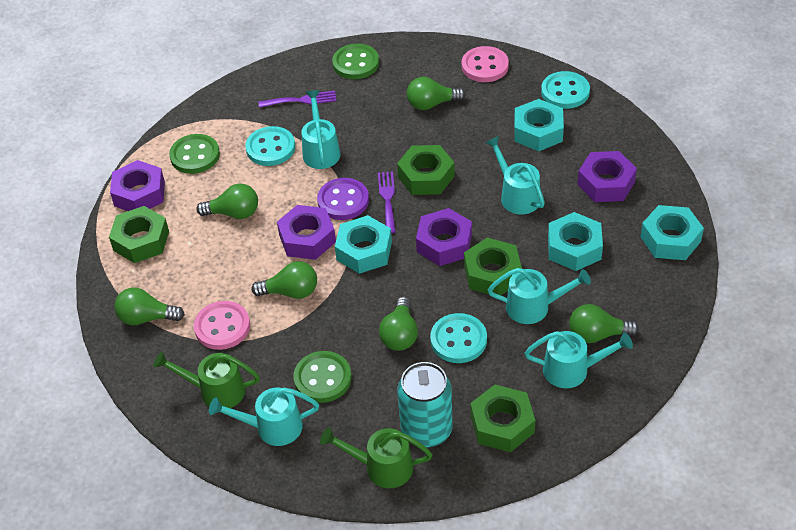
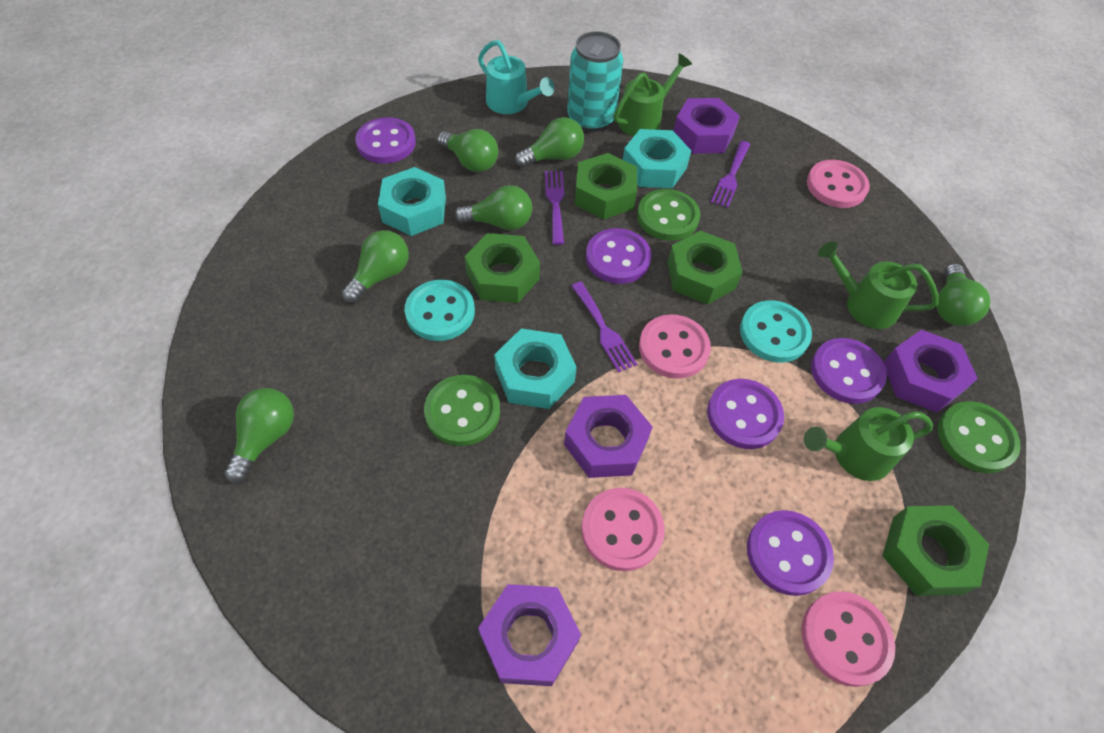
green watering can: 2 -> 3
pink button: 2 -> 4
purple button: 1 -> 5
purple fork: 2 -> 3
turquoise button: 3 -> 2
turquoise nut: 4 -> 3
turquoise watering can: 5 -> 1

